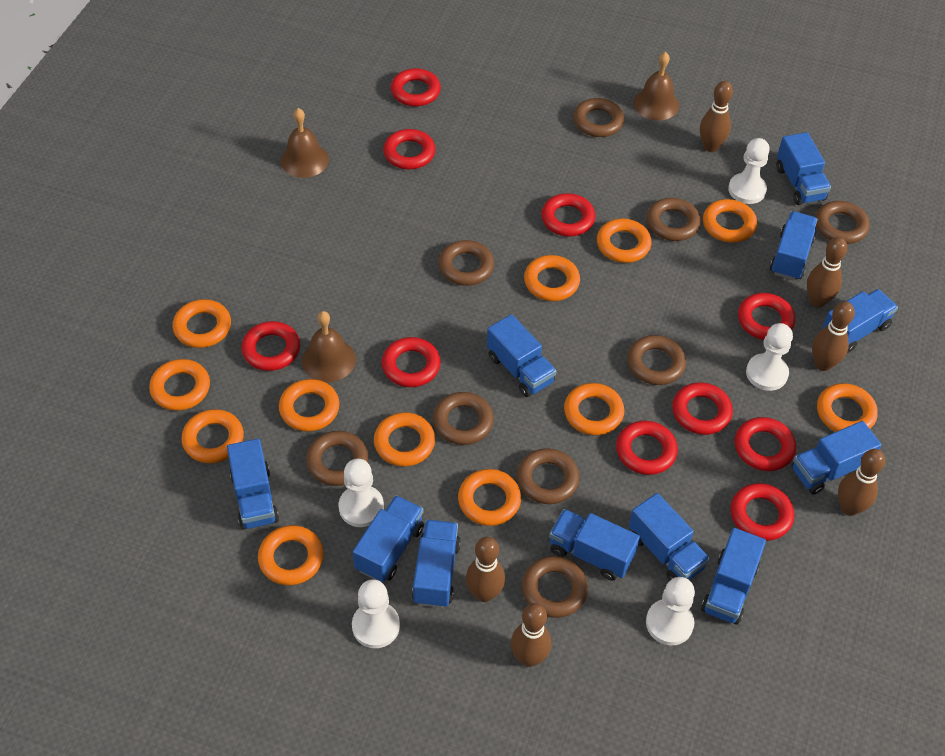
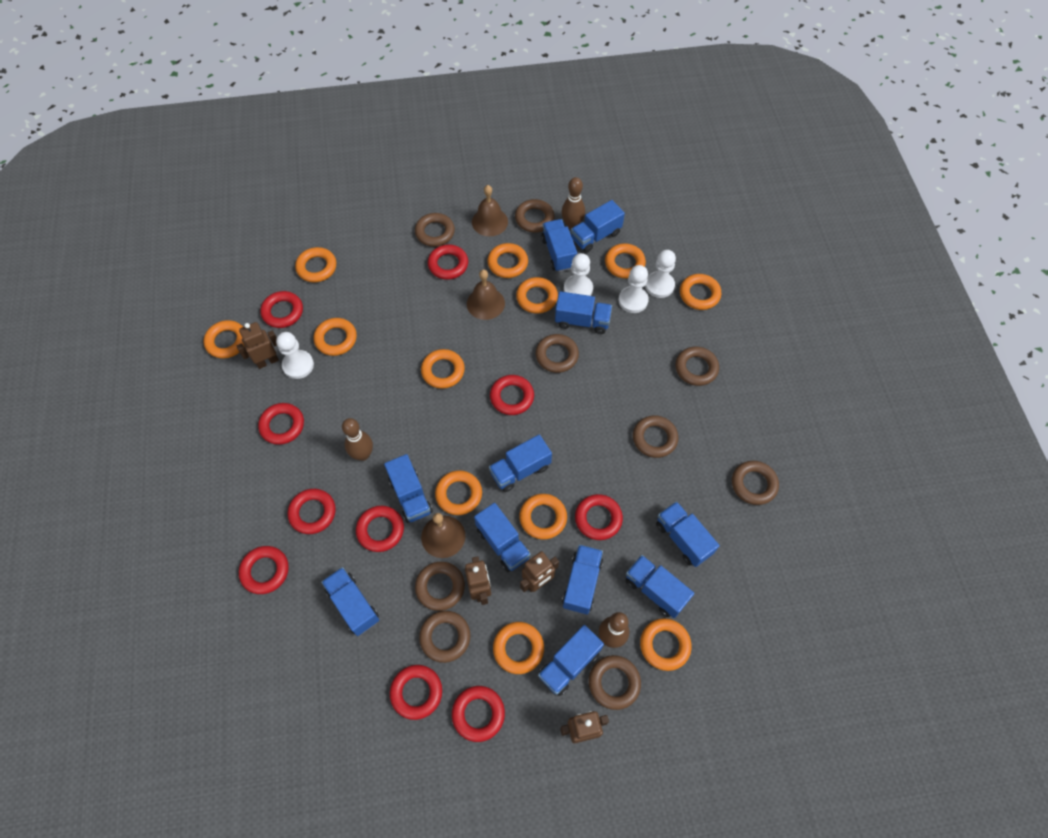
brown bowling pin: 6 -> 3
brown robot: 0 -> 4
white pawn: 5 -> 4

